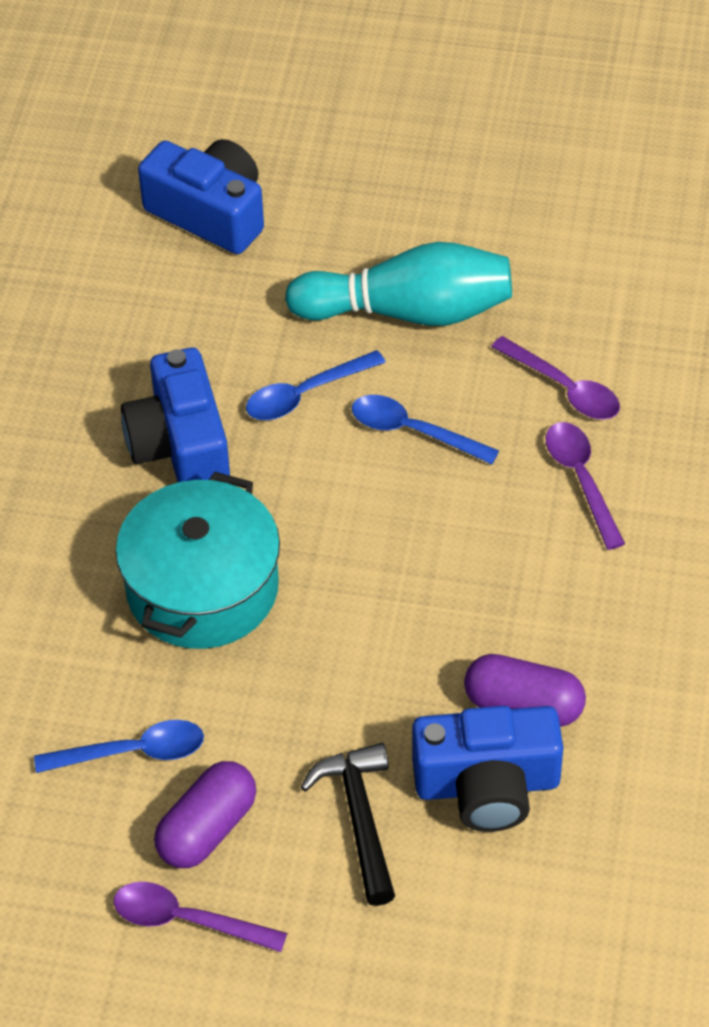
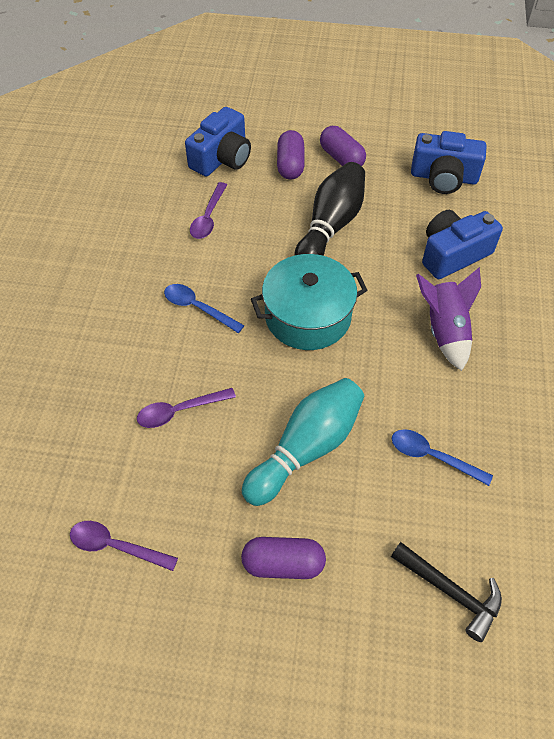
black bowling pin: 0 -> 1
blue spoon: 3 -> 2
purple capsule: 2 -> 3
purple rocket: 0 -> 1

